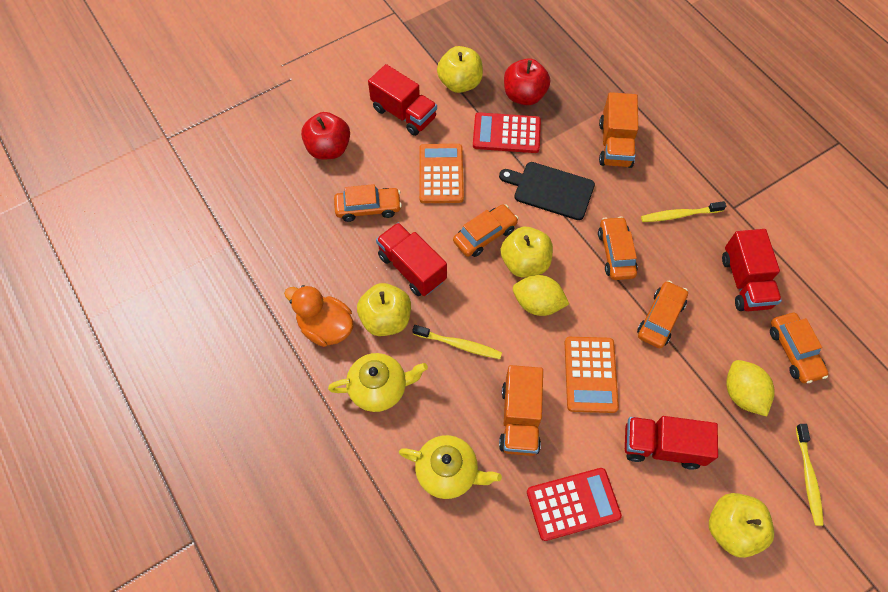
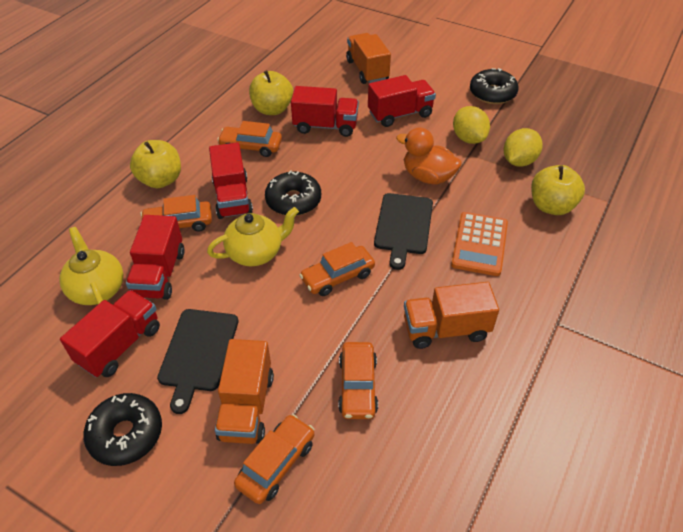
black cutting board: 1 -> 2
black donut: 0 -> 3
orange calculator: 2 -> 1
orange truck: 2 -> 3
red apple: 2 -> 0
red calculator: 2 -> 0
red truck: 4 -> 5
yellow apple: 4 -> 3
yellow toothbrush: 3 -> 0

